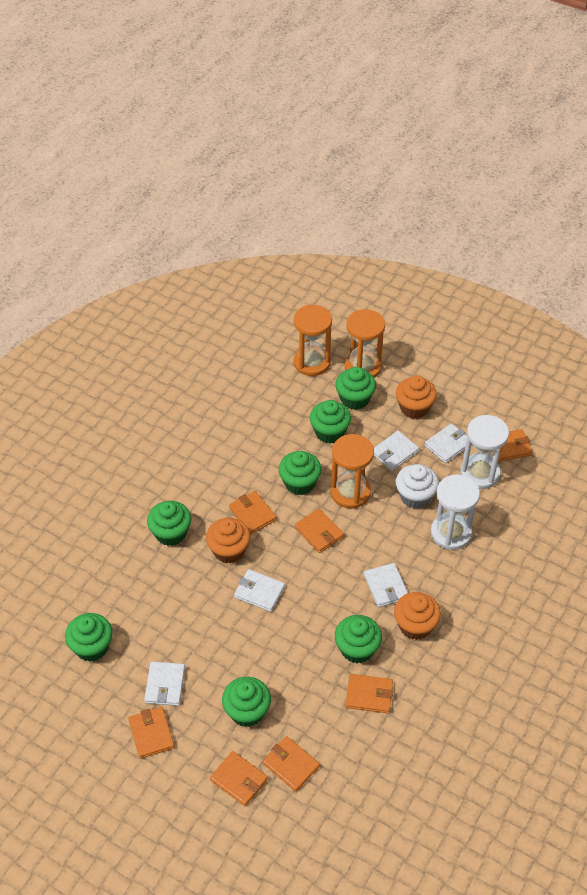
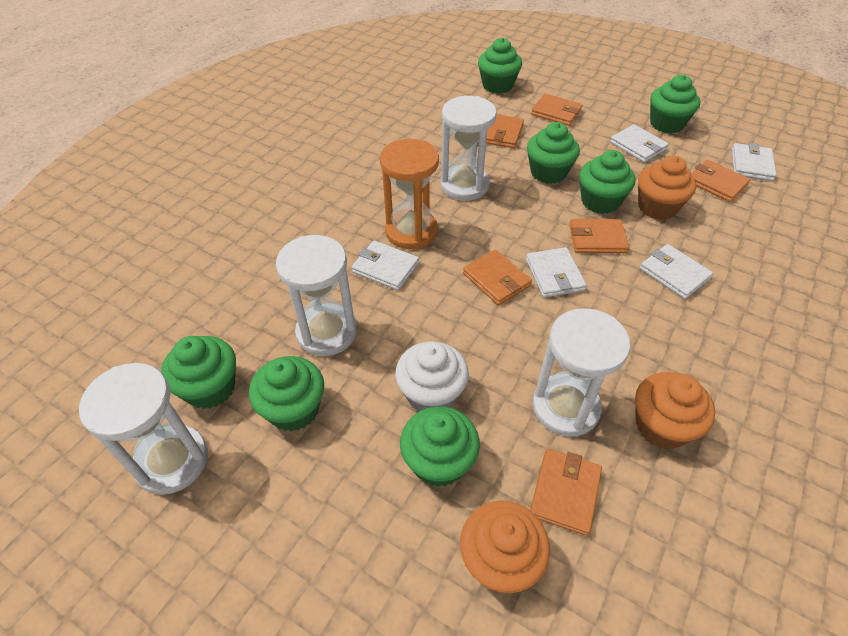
orange hourglass: 3 -> 1
orange wallet: 7 -> 6
white hourglass: 2 -> 4

